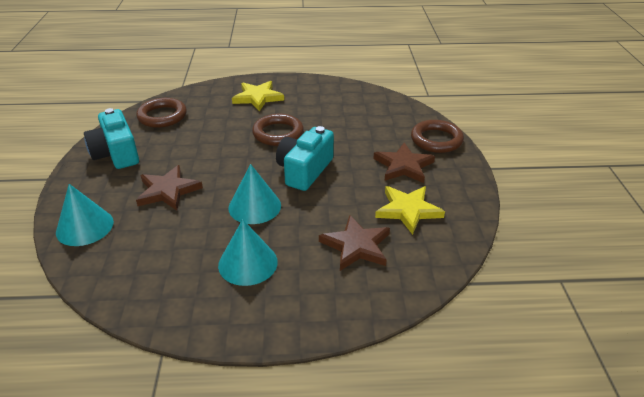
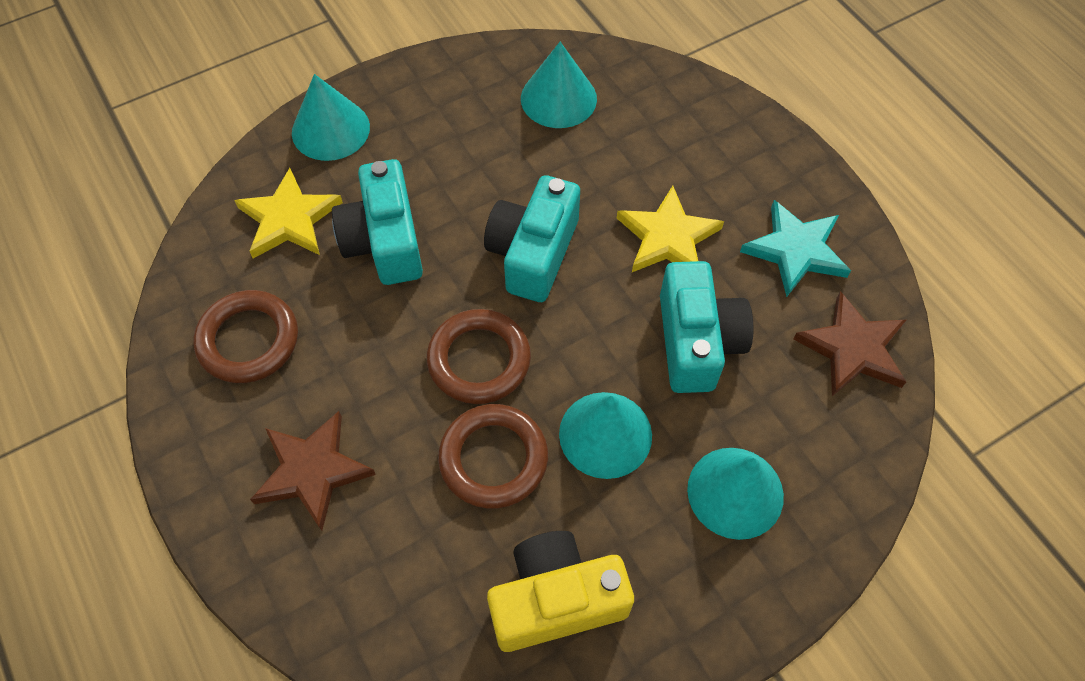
brown star: 3 -> 2
turquoise camera: 2 -> 3
turquoise cone: 3 -> 4
turquoise star: 0 -> 1
yellow camera: 0 -> 1

